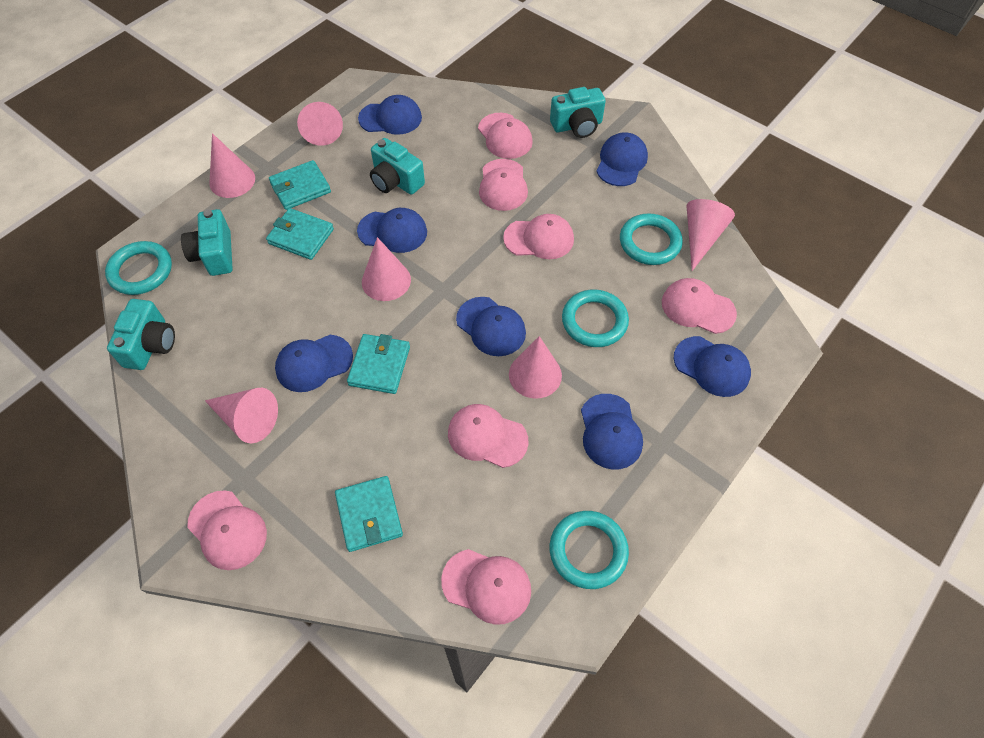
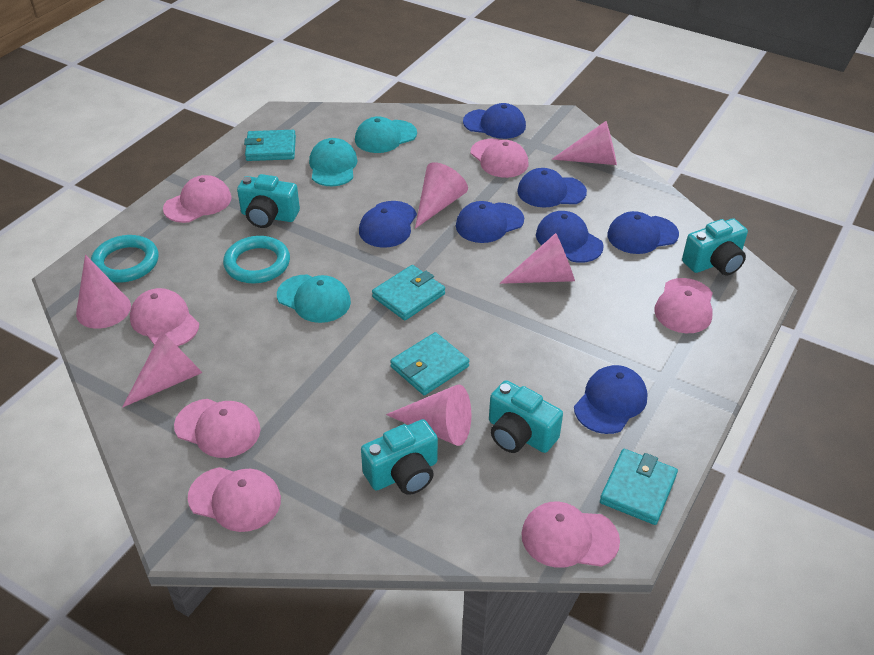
turquoise cap: 0 -> 3
turquoise ring: 4 -> 2

